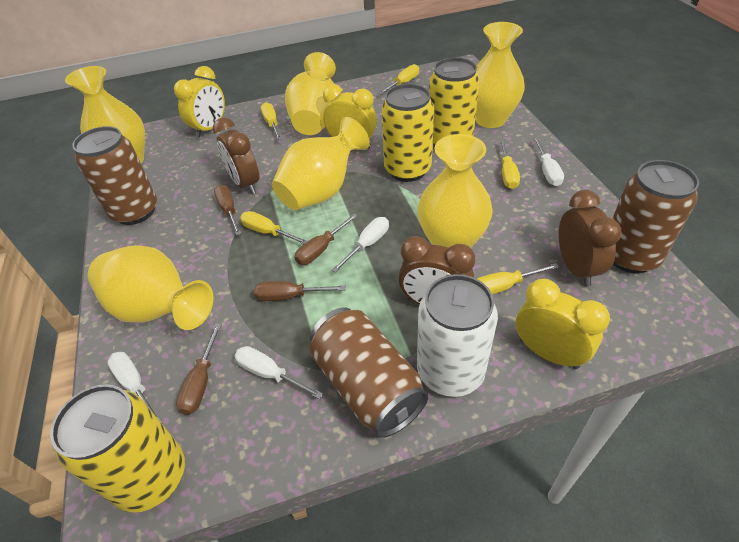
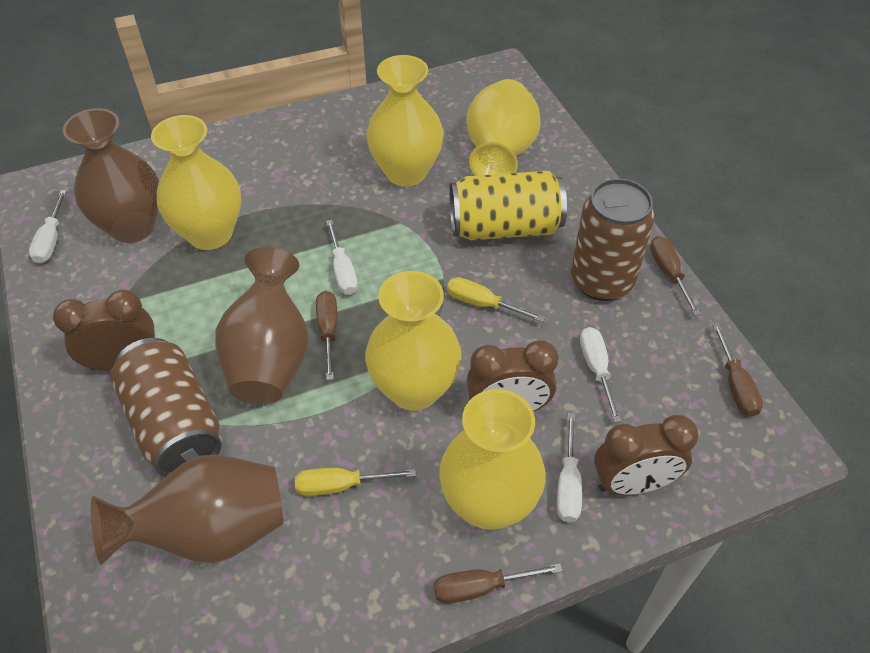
brown can: 3 -> 2
brown vase: 0 -> 3
white can: 1 -> 0
yellow can: 3 -> 1
yellow clock: 3 -> 0
yellow screwdriver: 5 -> 2
yellow vase: 6 -> 5

